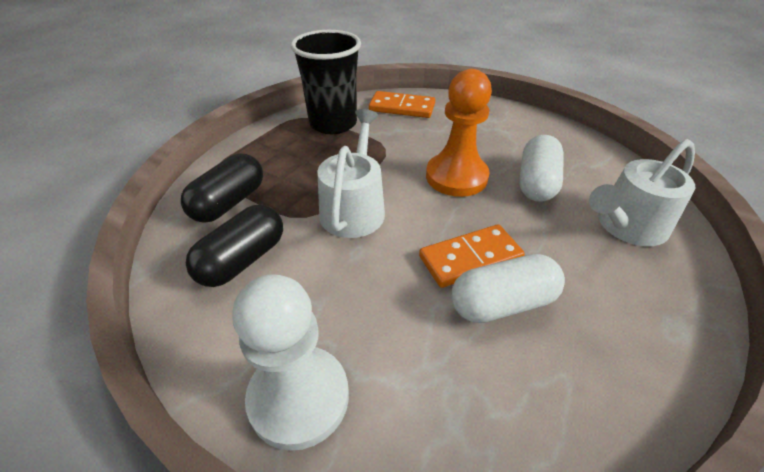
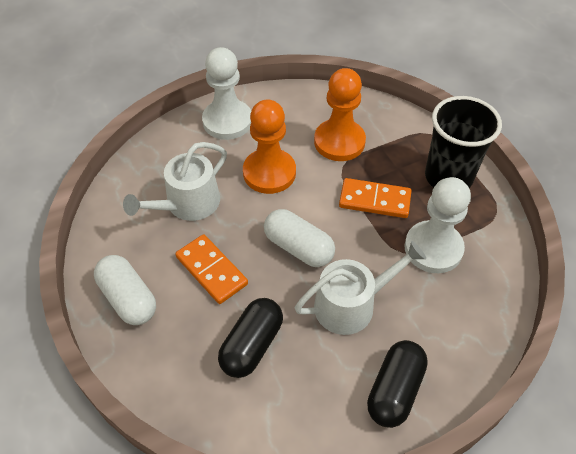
orange pawn: 1 -> 2
white pawn: 1 -> 2

